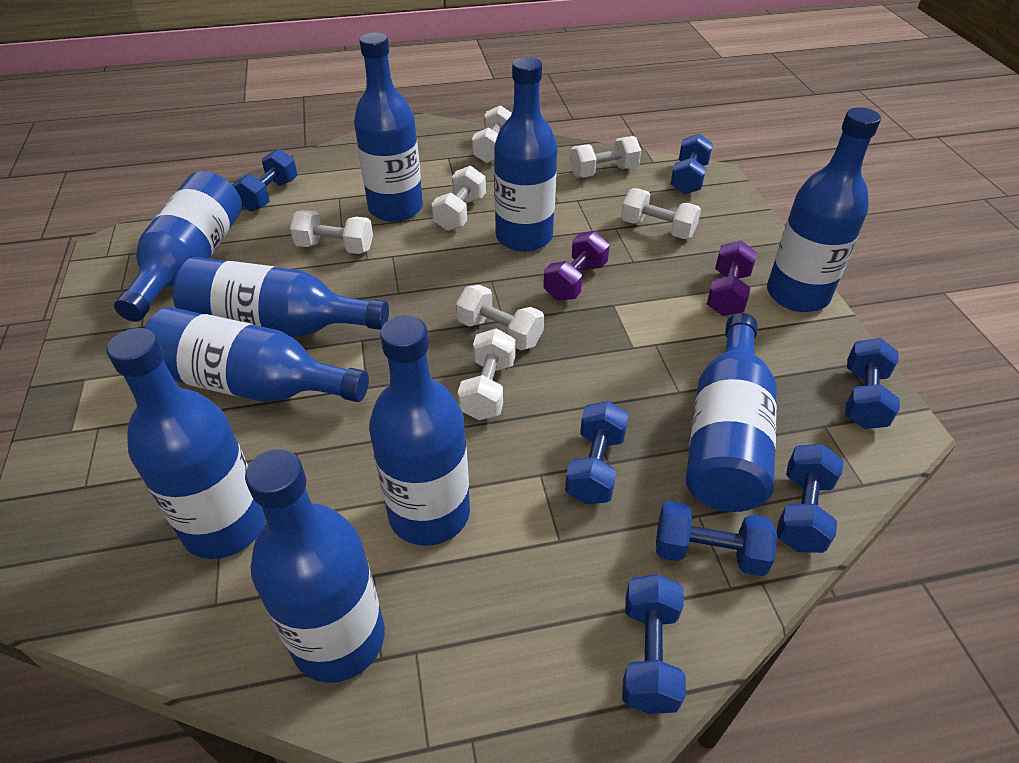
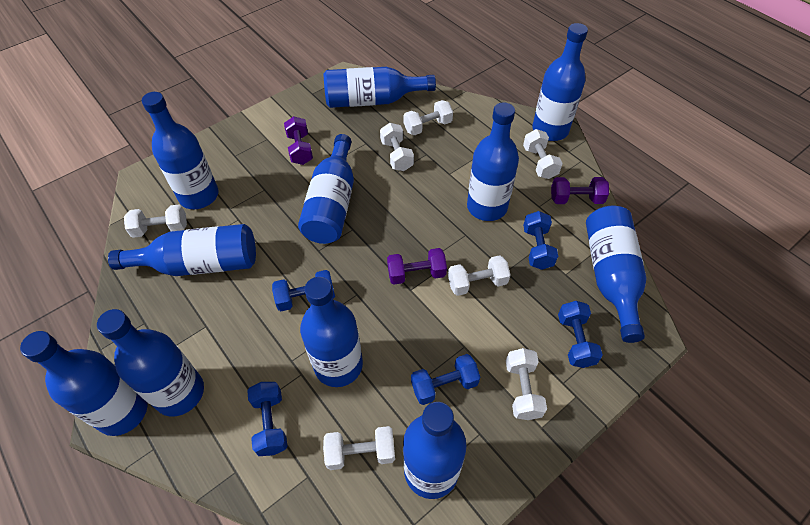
blue bottle: 10 -> 11
blue dumbbell: 7 -> 5
purple dumbbell: 2 -> 3

